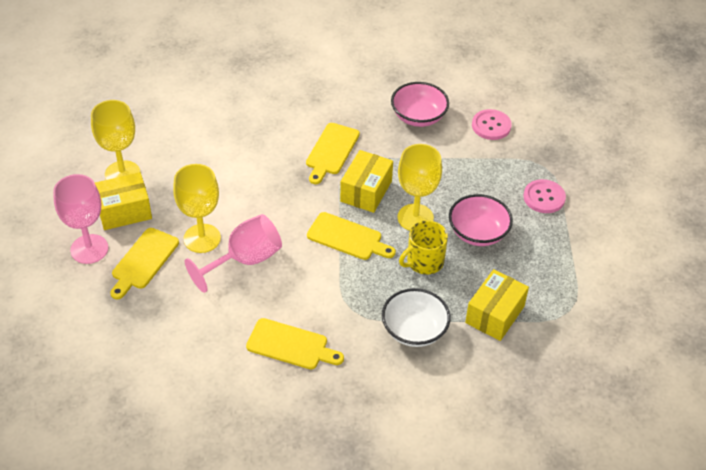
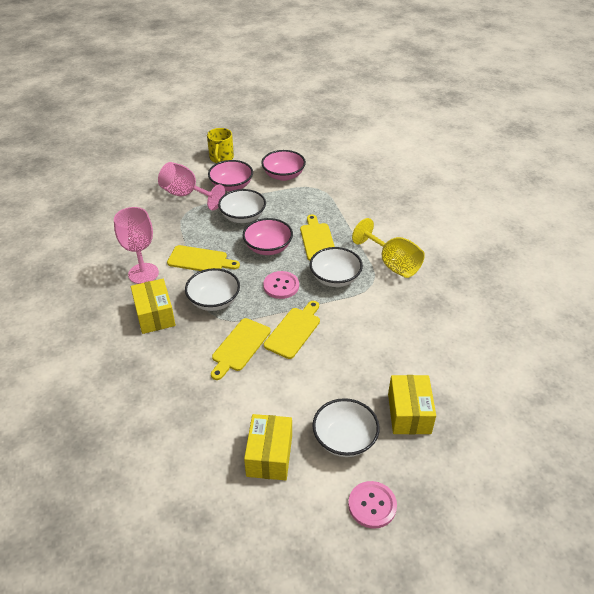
pink bowl: 2 -> 3
white bowl: 1 -> 4
yellow goblet: 3 -> 1

